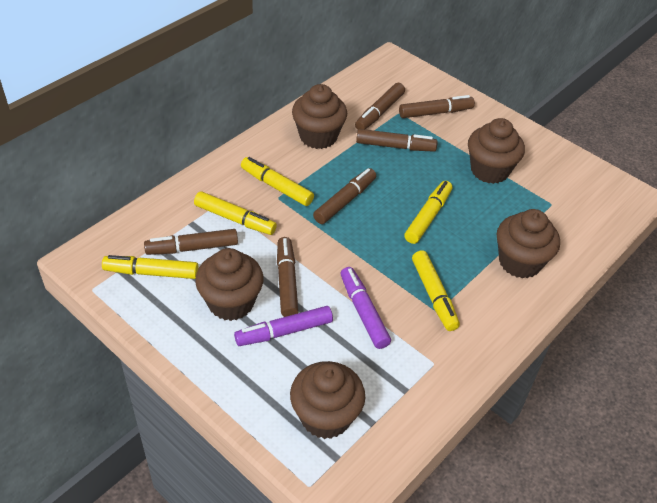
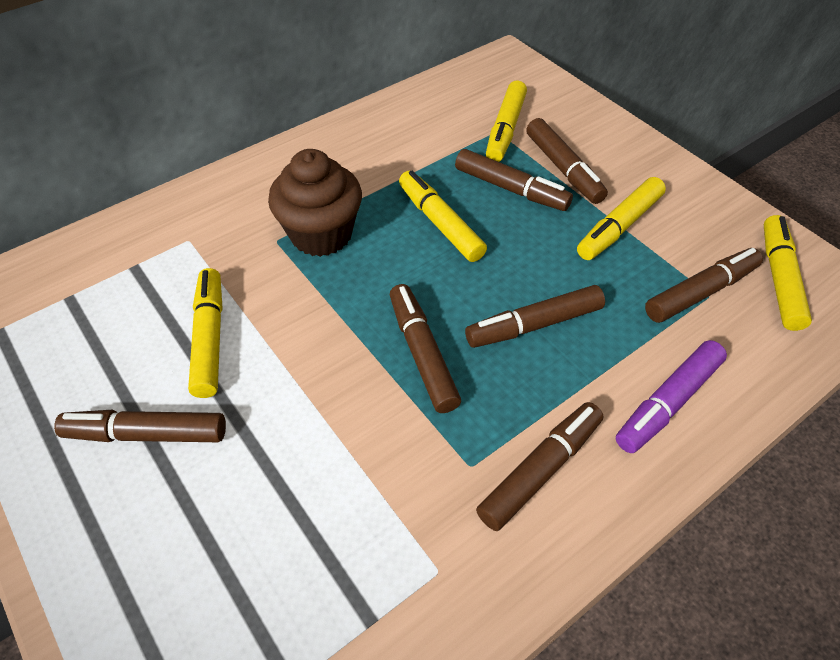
brown cupcake: 5 -> 1
brown marker: 6 -> 7
purple marker: 2 -> 1

